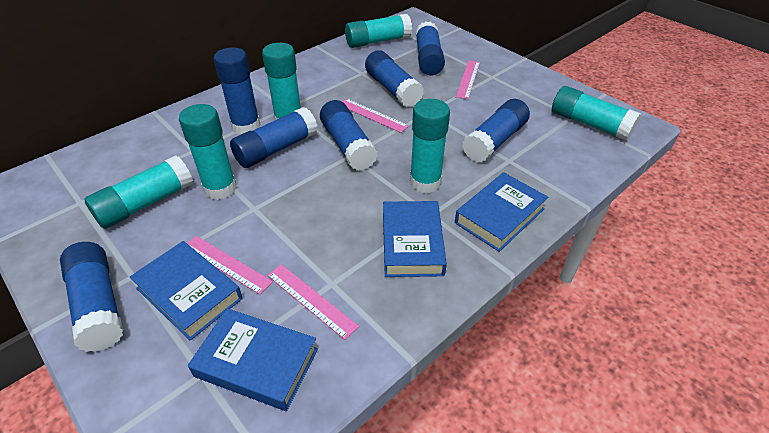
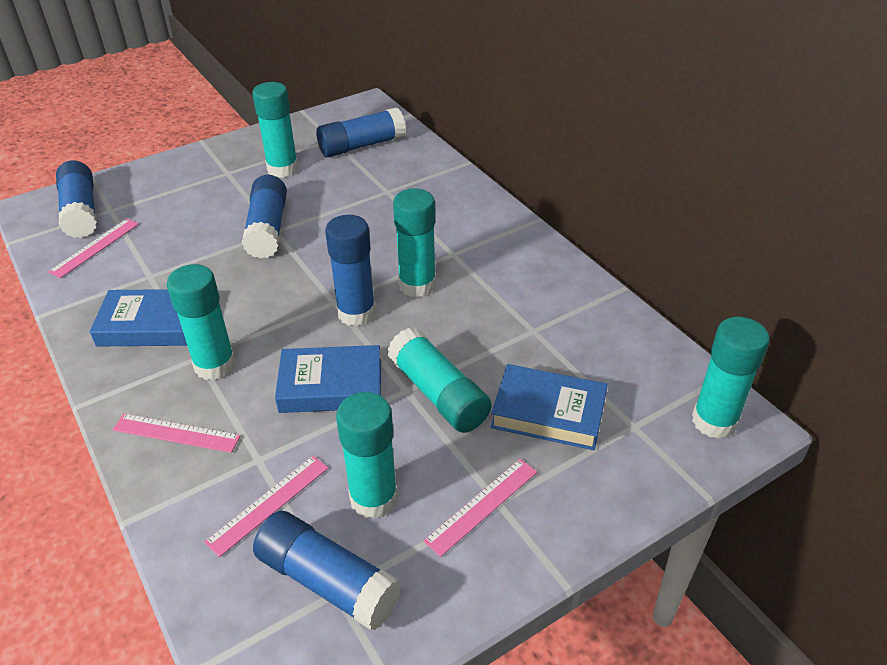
blue book: 4 -> 3
blue glue stick: 7 -> 5

